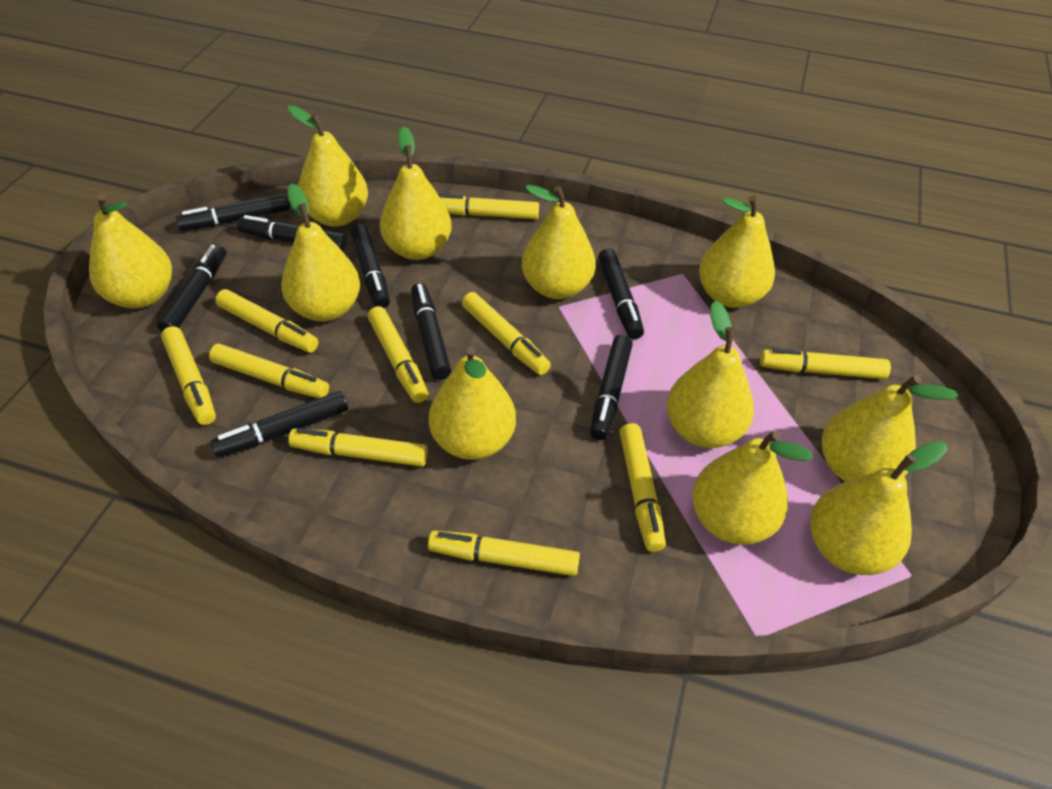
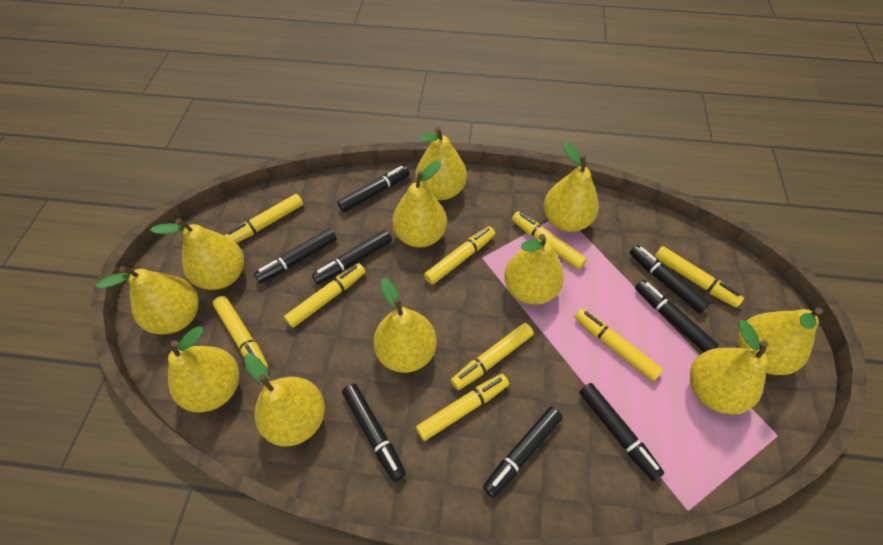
yellow marker: 10 -> 9

